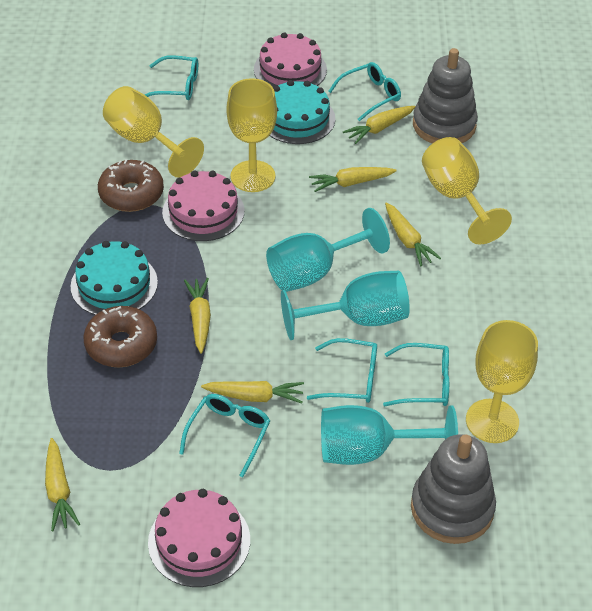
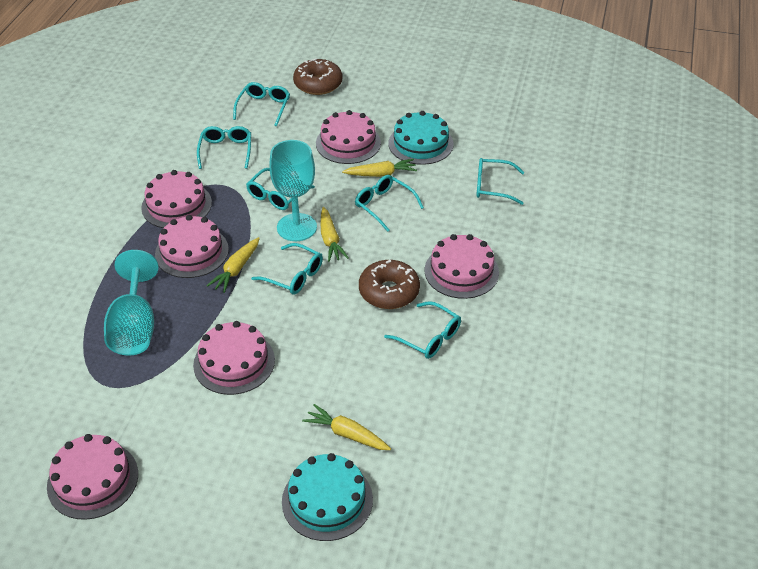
grey stacking toy: 2 -> 0
pink cake: 3 -> 6
turquoise glasses: 5 -> 7
turquoise goblet: 3 -> 2
yellow carrot: 6 -> 4
yellow goblet: 4 -> 0

